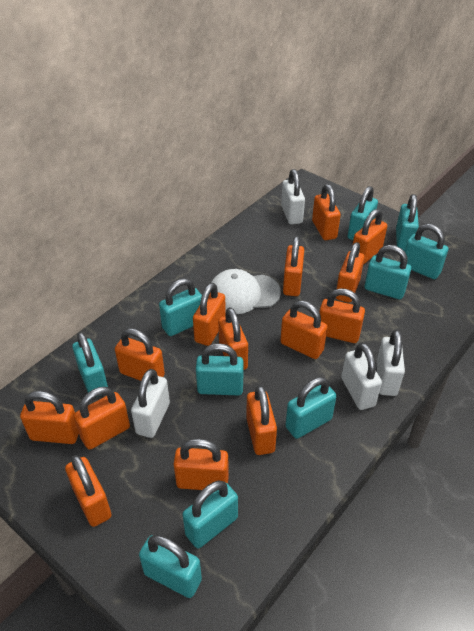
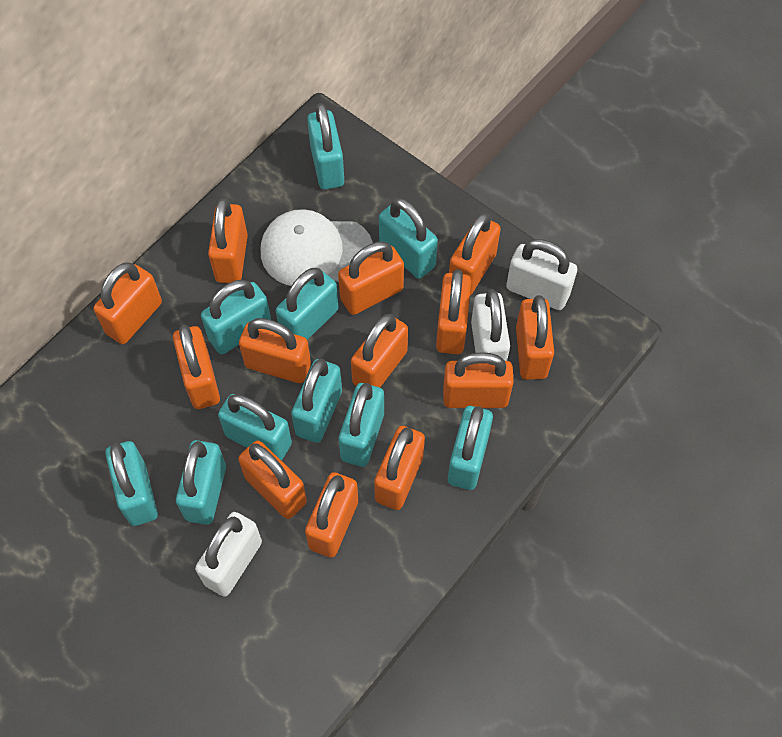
orange padlock: 14 -> 13
white padlock: 4 -> 3

